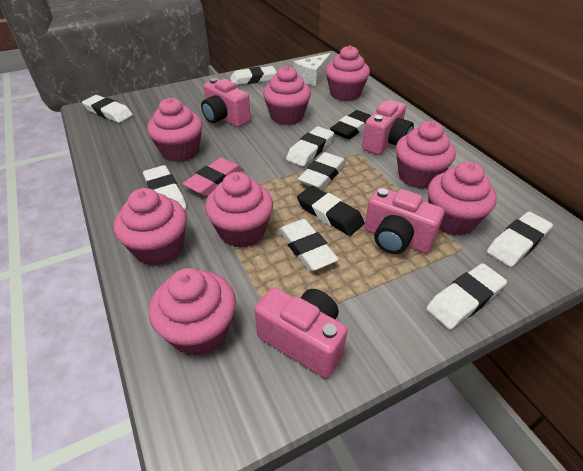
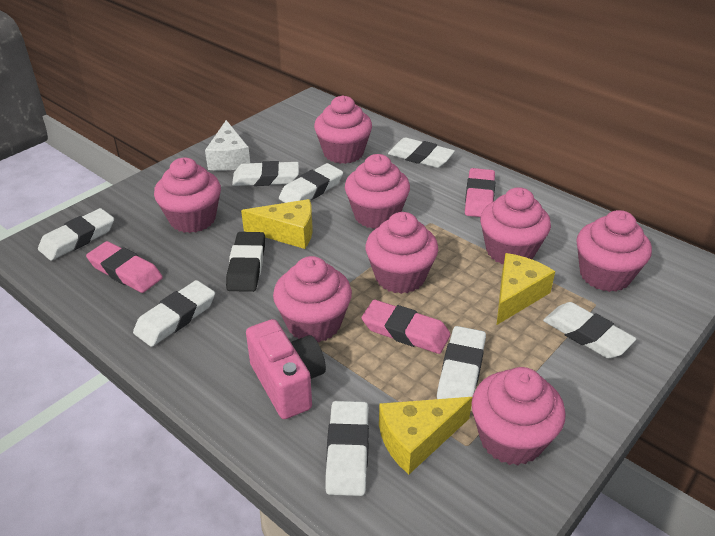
black eraser: 2 -> 1
pink camera: 4 -> 1
pink eraser: 1 -> 3
yellow cheese: 0 -> 3

